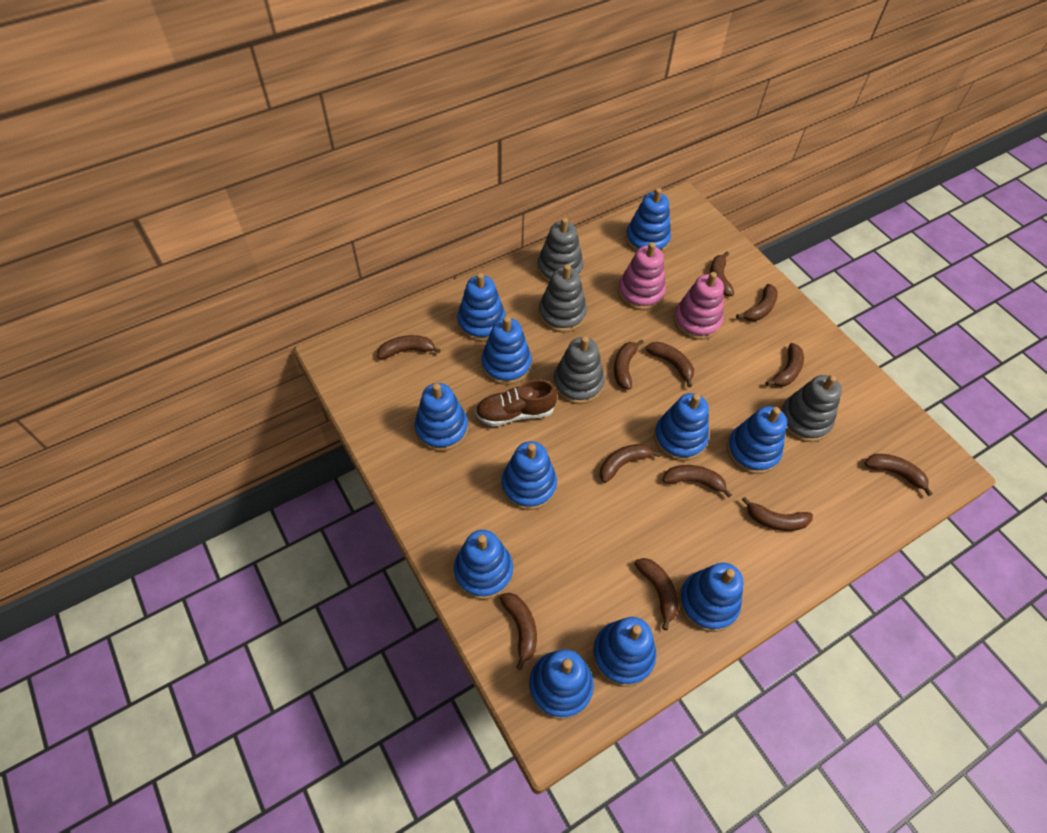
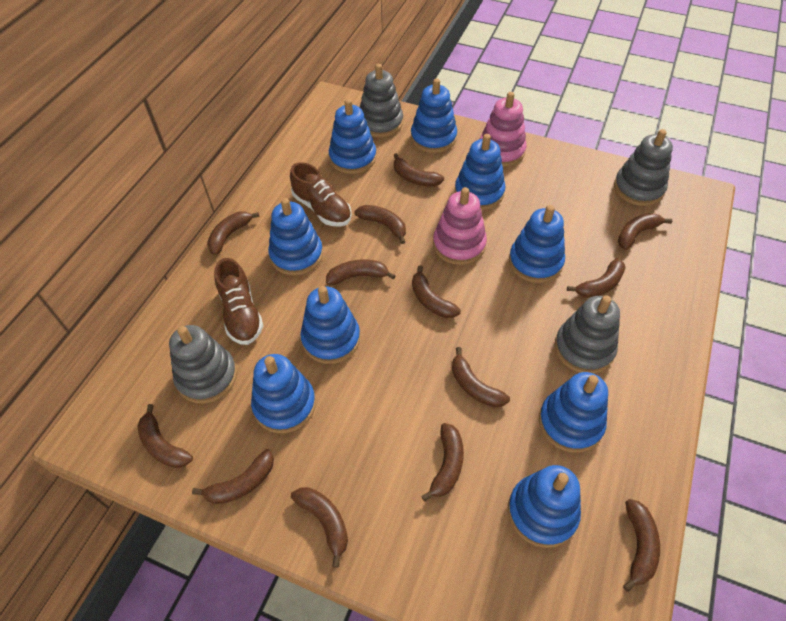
blue stacking toy: 11 -> 9
brown banana: 12 -> 13
brown shoe: 1 -> 2

